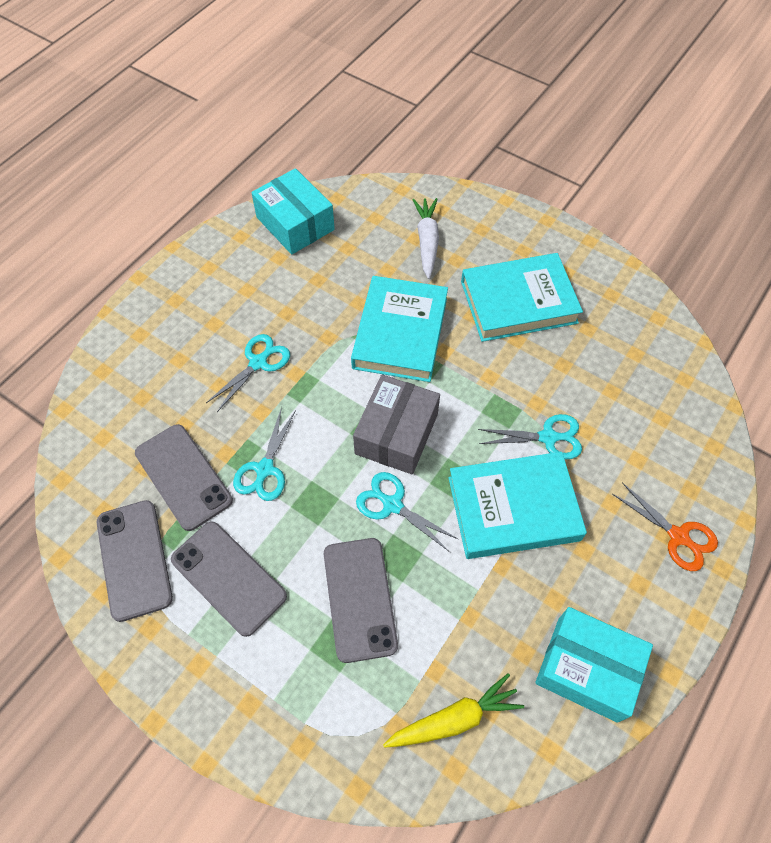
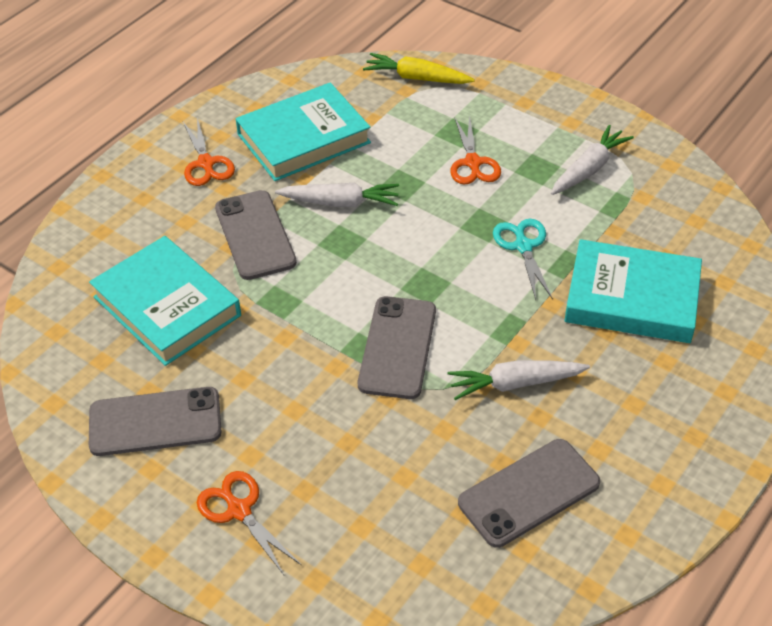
grey box: 1 -> 0
orange scissors: 1 -> 3
turquoise box: 2 -> 0
turquoise scissors: 4 -> 1
white carrot: 1 -> 3

